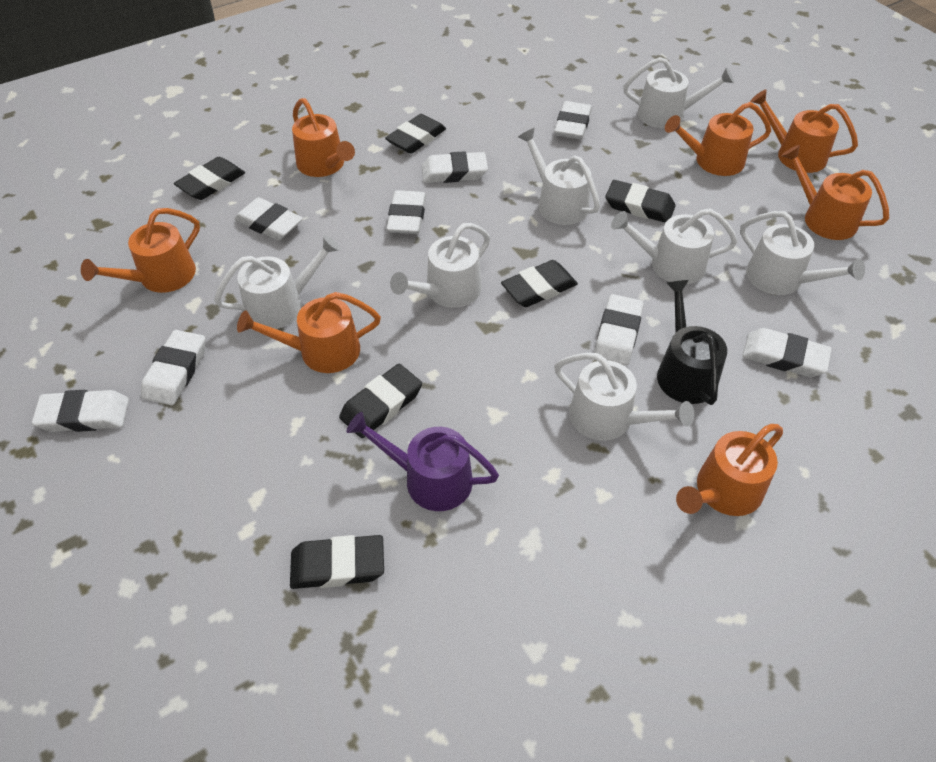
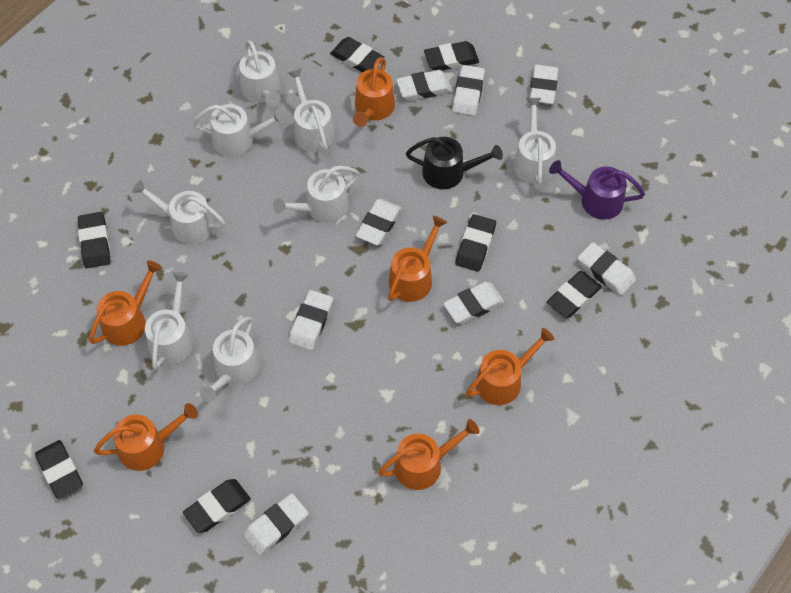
black eraser: 6 -> 7
orange watering can: 7 -> 6
white watering can: 7 -> 8

